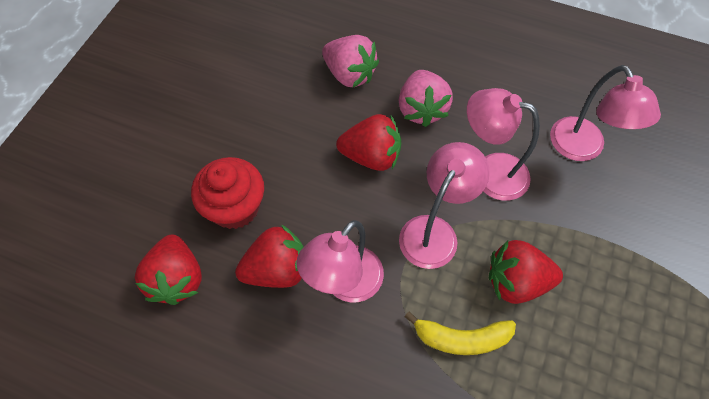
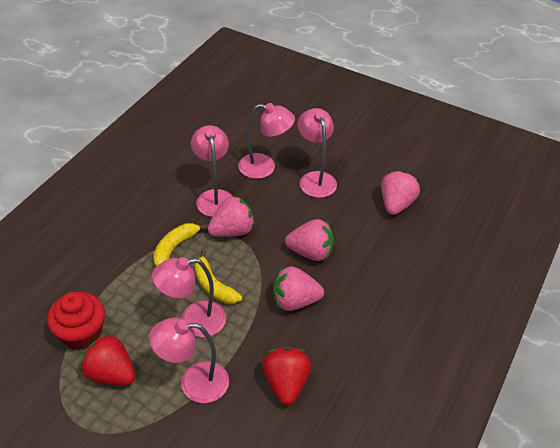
pink lamp: 4 -> 5
pink strawberry: 2 -> 4
red strawberry: 4 -> 2
yellow banana: 1 -> 2

